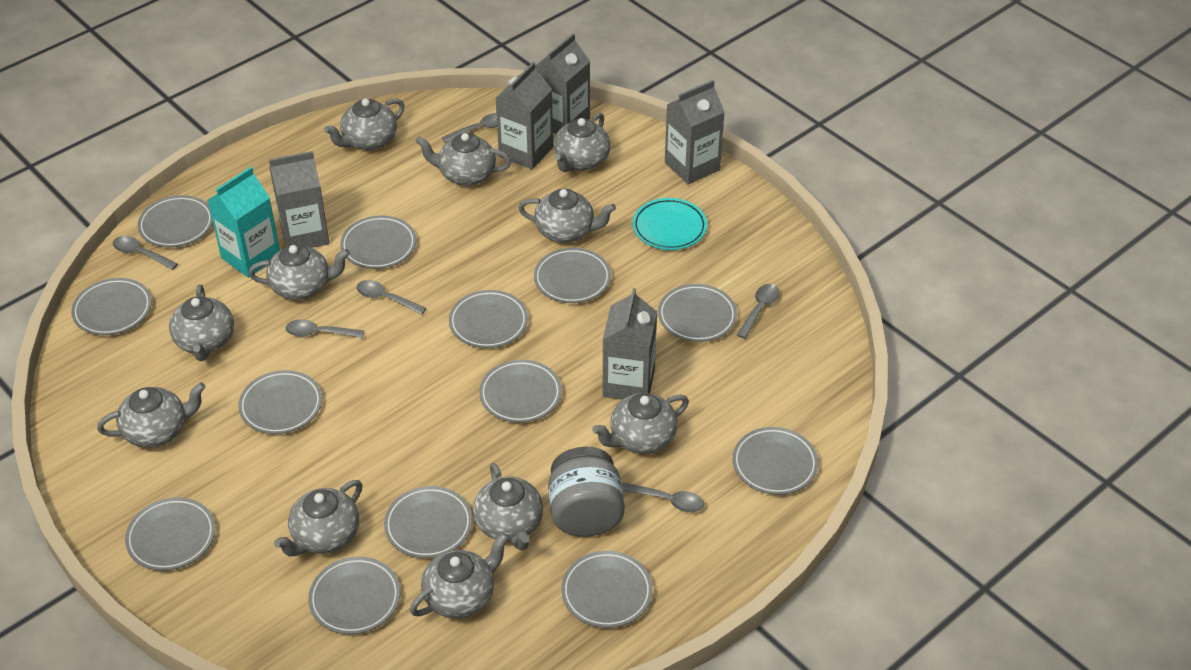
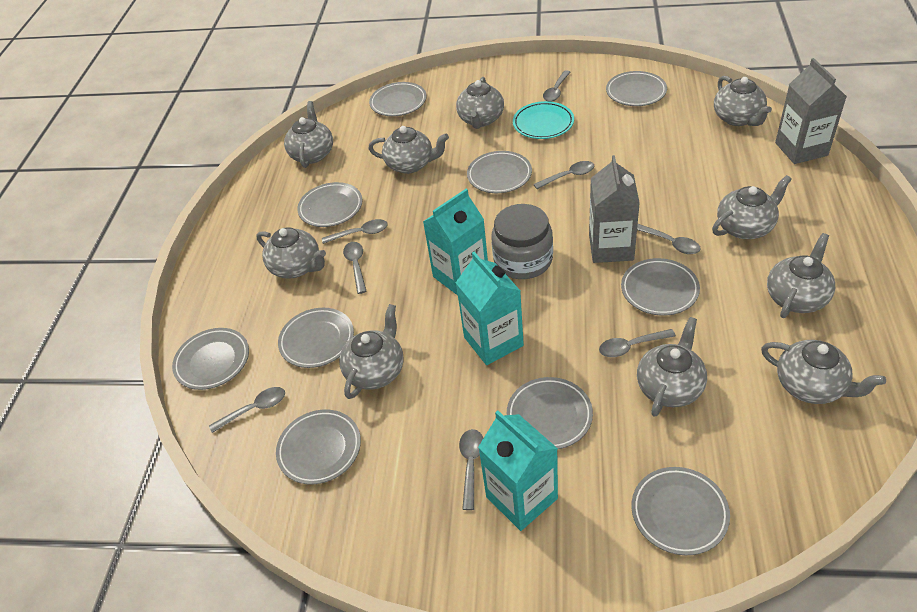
grey carton: 5 -> 2
grey plate: 13 -> 10
grey spoon: 6 -> 8
grey teapot: 11 -> 10
turquoise carton: 1 -> 3

